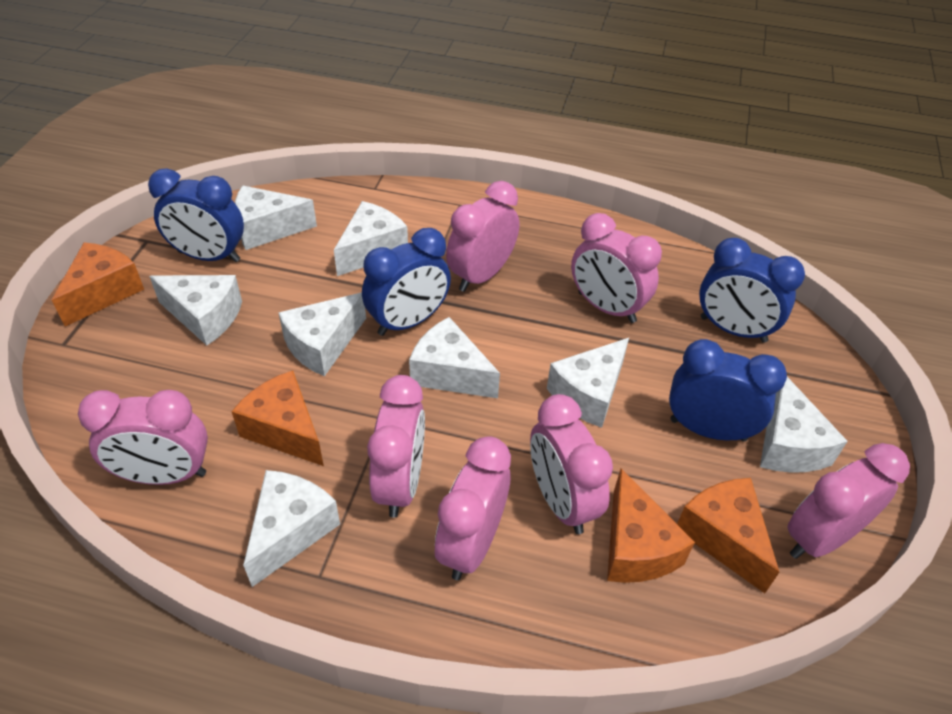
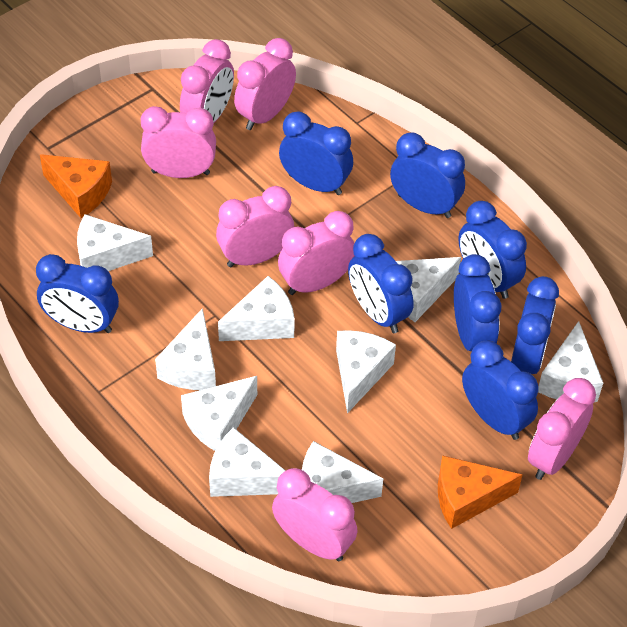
blue clock: 4 -> 8
orange cheese: 4 -> 2
white cheese: 8 -> 9

